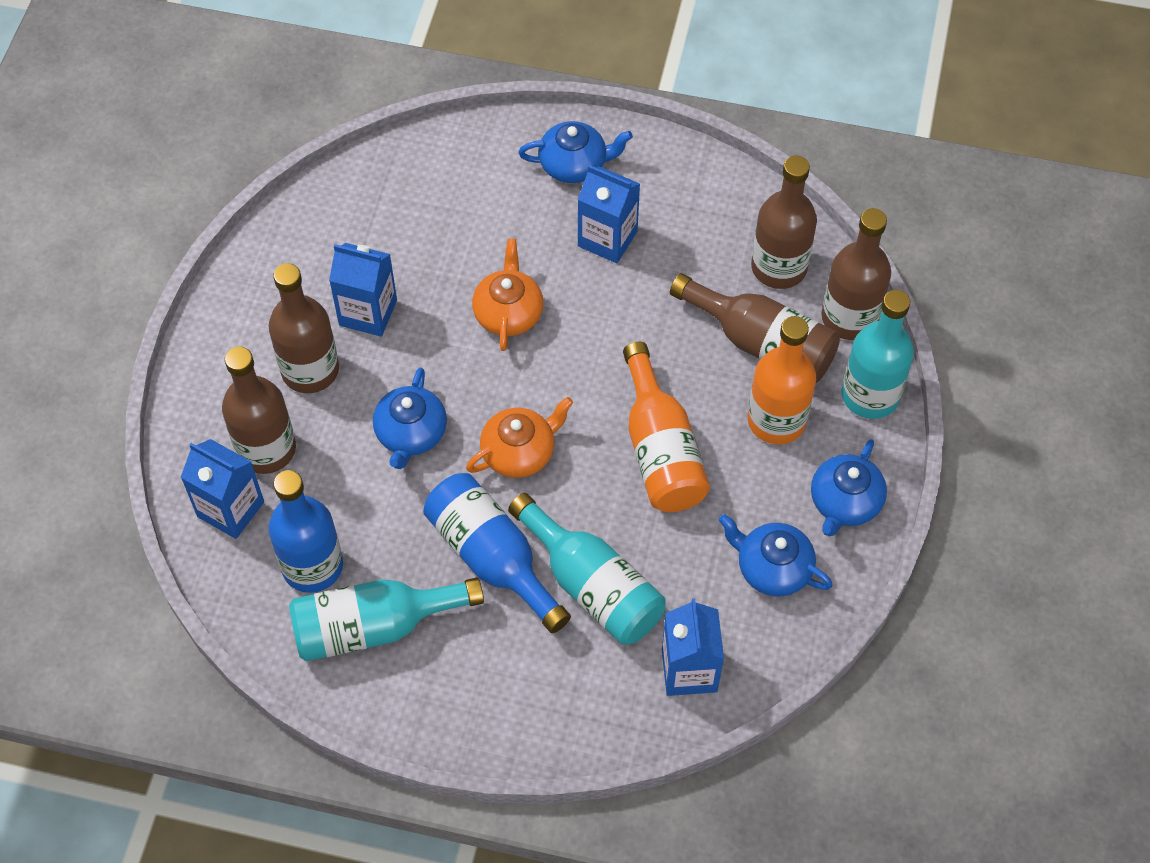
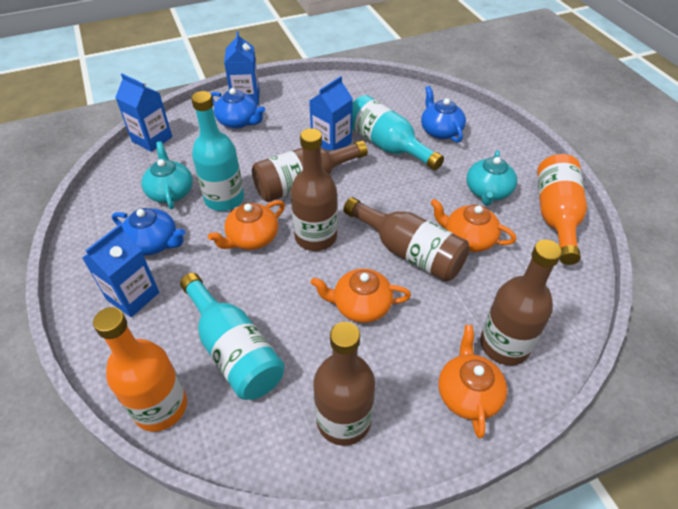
blue bottle: 2 -> 0
blue teapot: 4 -> 3
orange teapot: 2 -> 4
turquoise teapot: 0 -> 2

